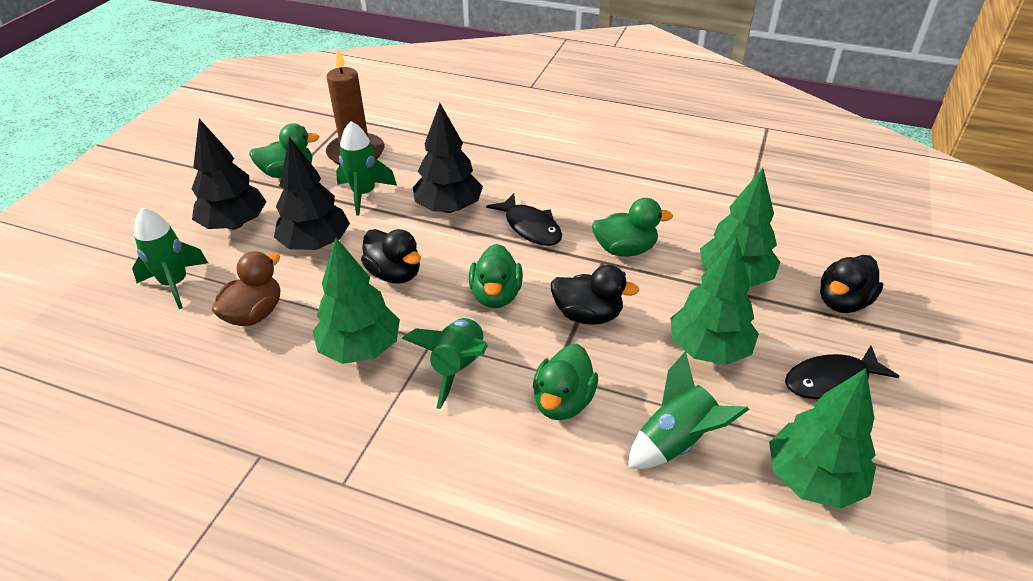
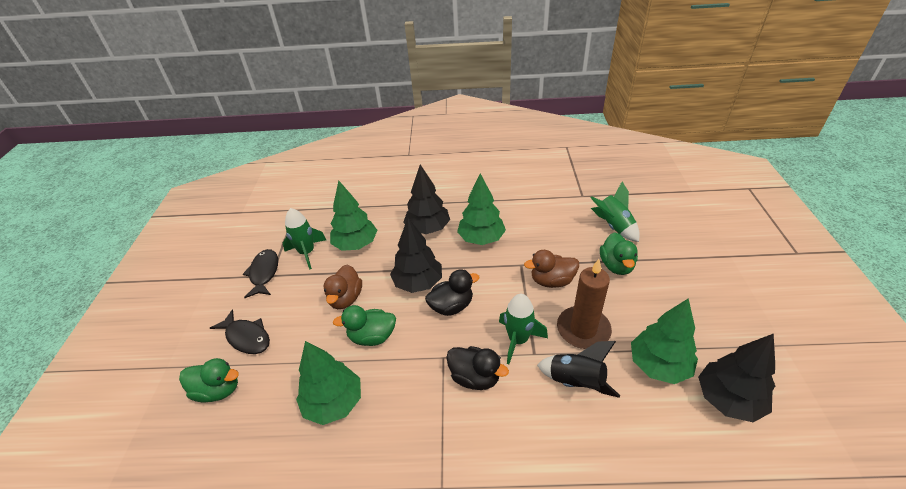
black duck: 3 -> 2
black rocket: 0 -> 1
brown duck: 1 -> 2
green duck: 4 -> 3
green rocket: 4 -> 3

